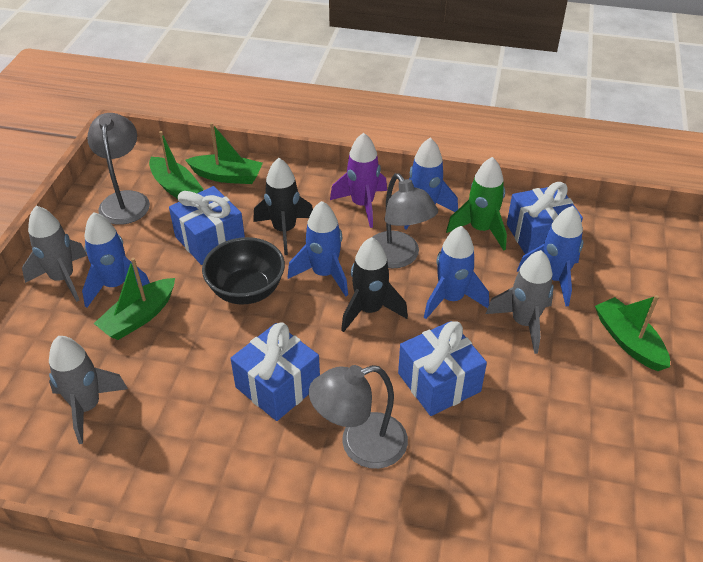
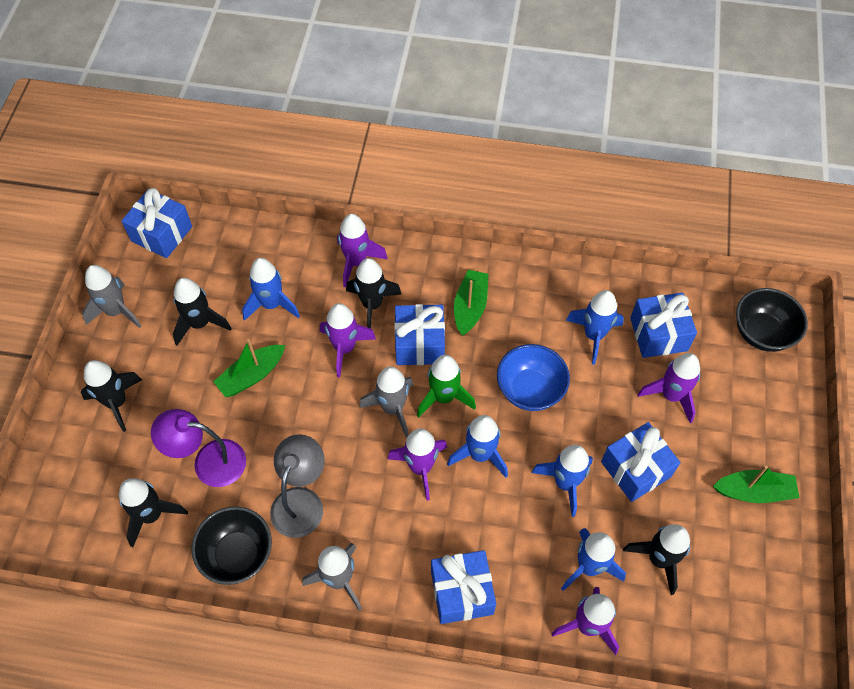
black bowl: 1 -> 2
black rocket: 2 -> 5
blue bowl: 0 -> 1
blue gift: 4 -> 5
green boat: 4 -> 3
grey lamp: 3 -> 1
purple lamp: 0 -> 1
purple rocket: 1 -> 5

